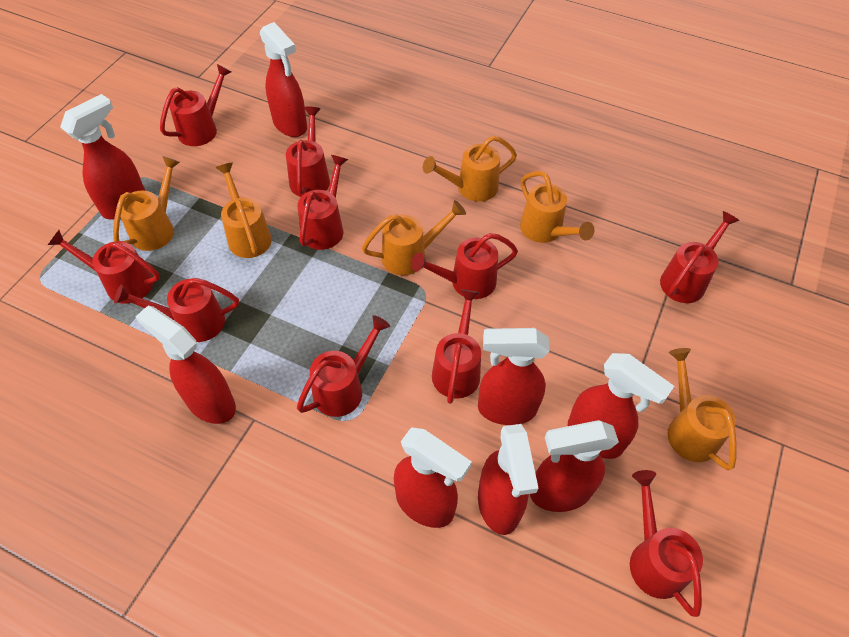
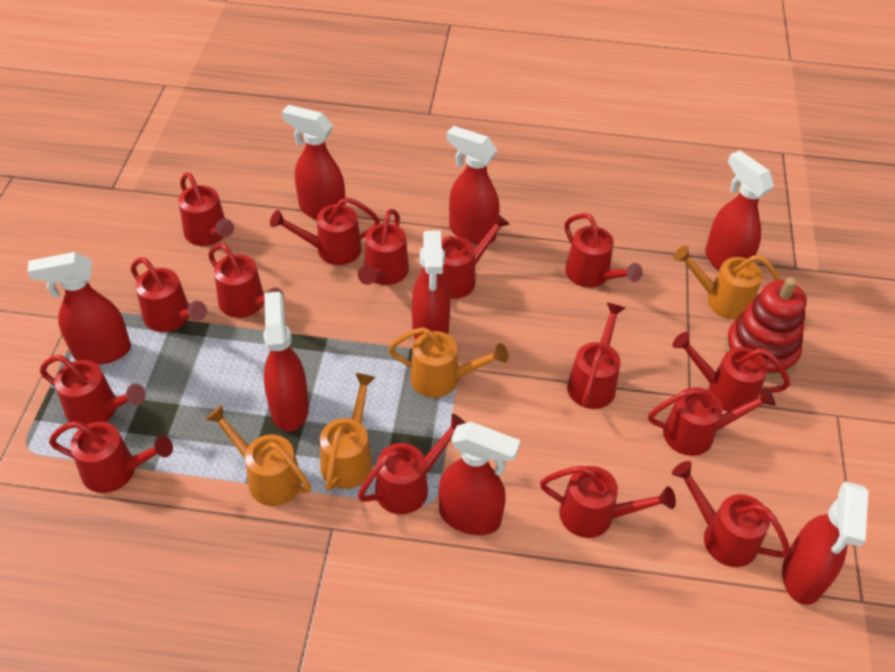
orange watering can: 6 -> 4
red stacking toy: 0 -> 1
red watering can: 10 -> 15

